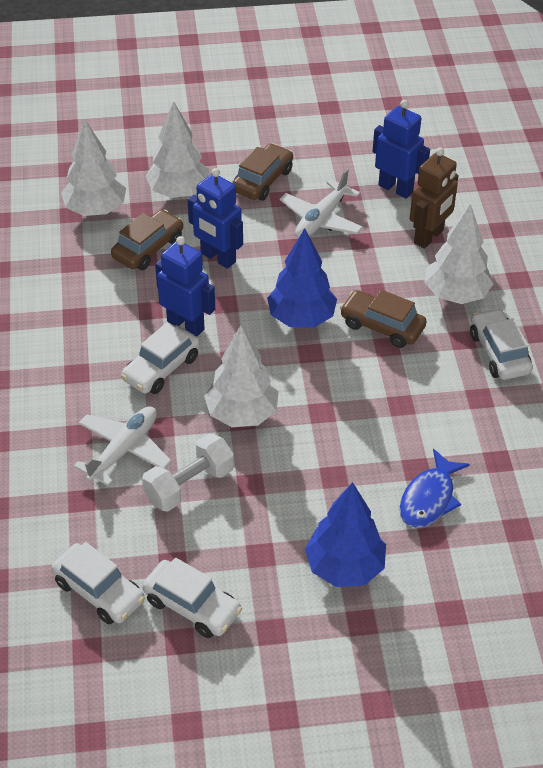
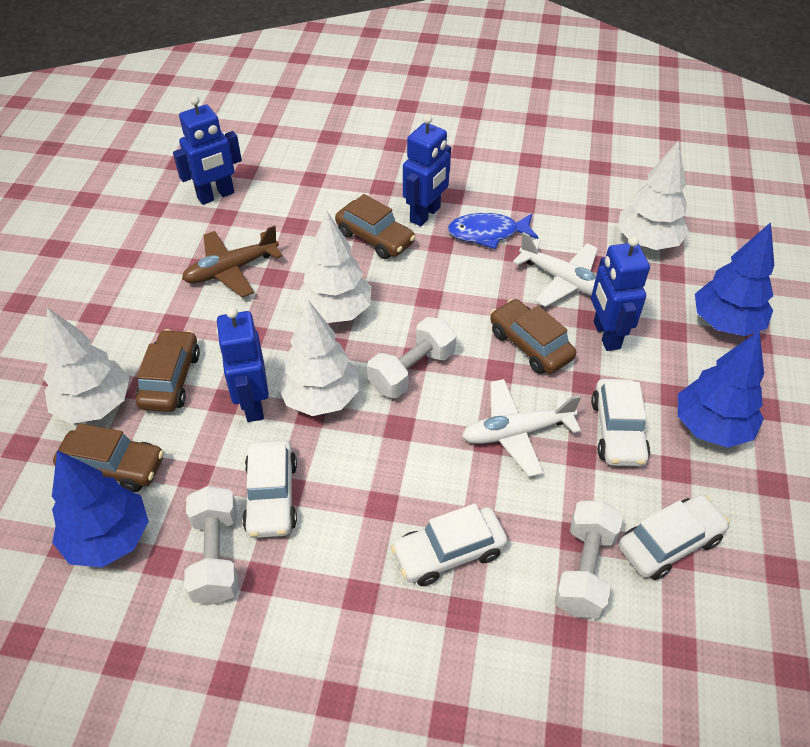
blue robot: 3 -> 4
blue tree: 2 -> 3
brown car: 3 -> 4
brown plane: 0 -> 1
brown robot: 1 -> 0
white dumbbell: 1 -> 3

